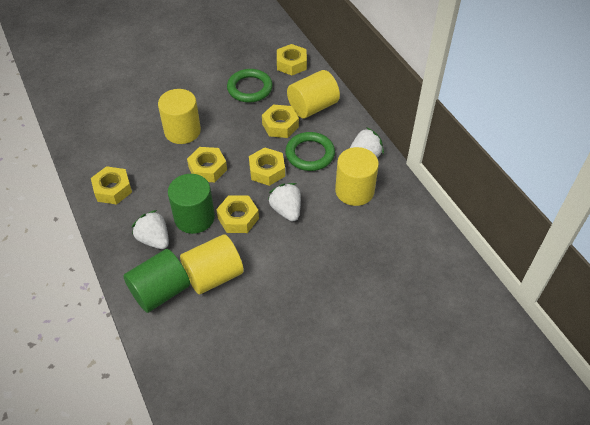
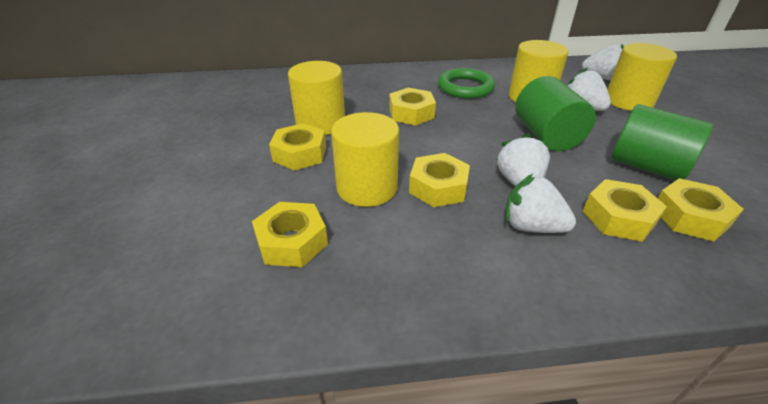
green ring: 2 -> 1
white strawberry: 3 -> 4

